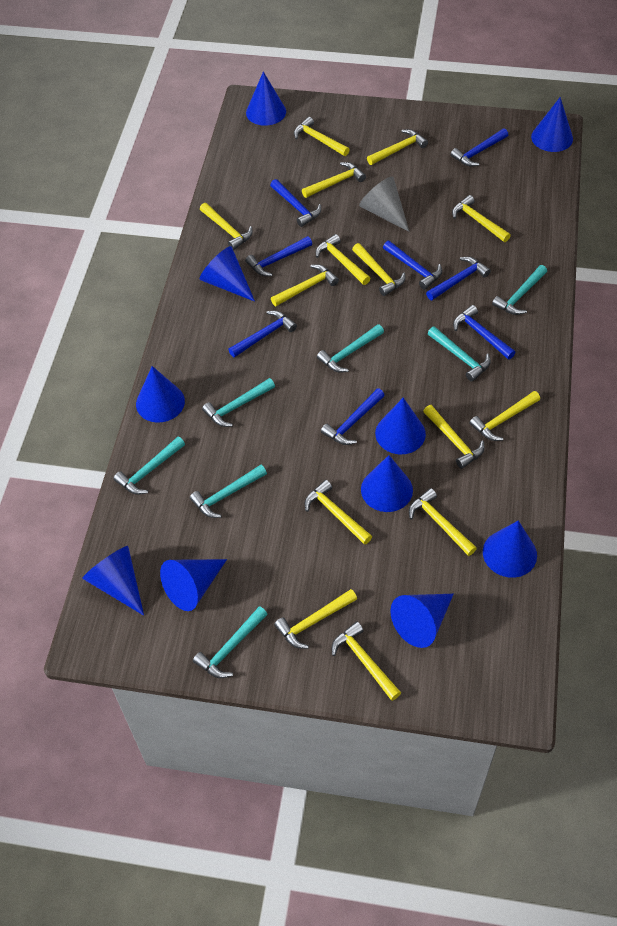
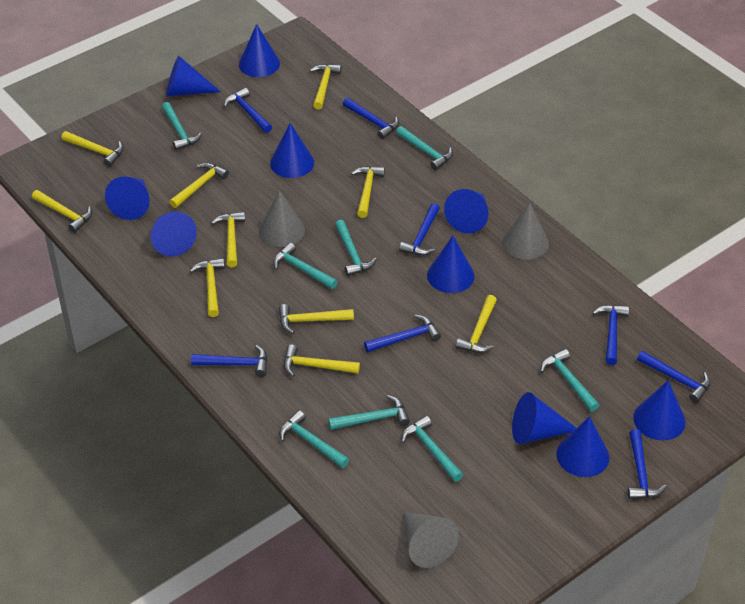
grey cone: 1 -> 3
turquoise hammer: 7 -> 8
yellow hammer: 14 -> 10

